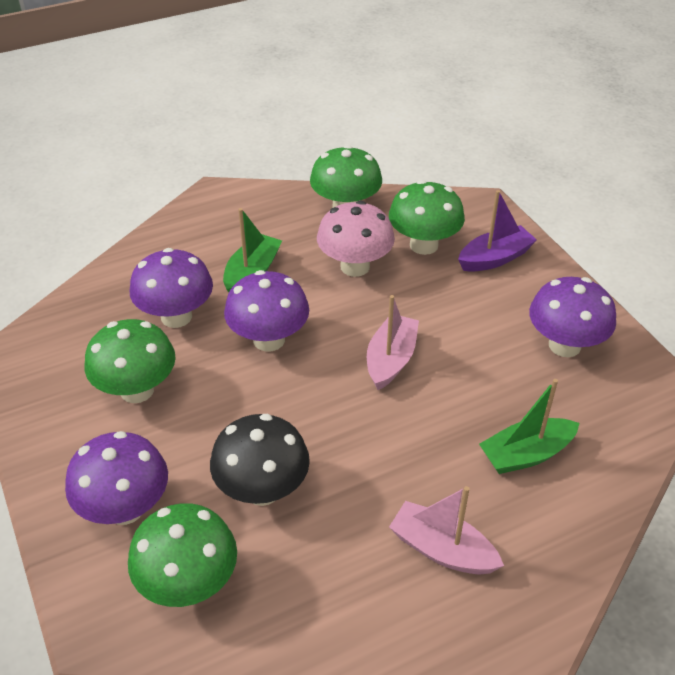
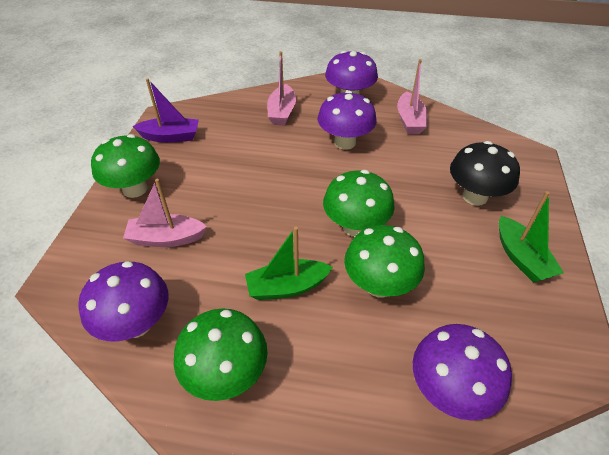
pink boat: 2 -> 3
pink mushroom: 1 -> 0

